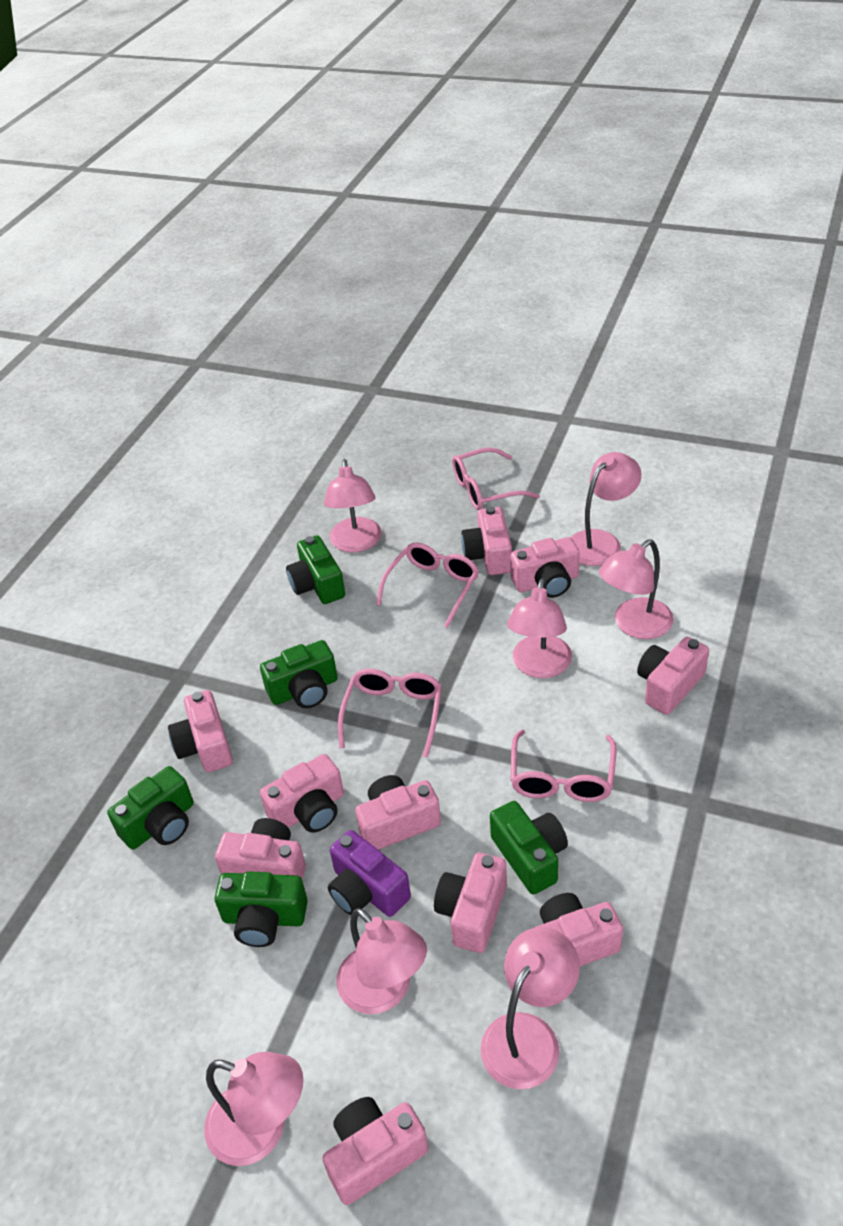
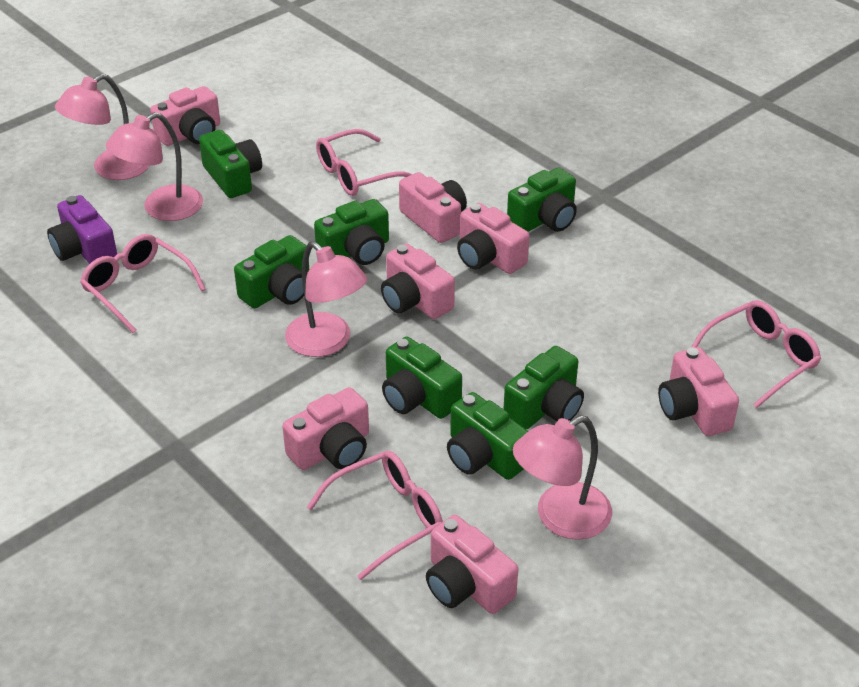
green camera: 5 -> 7
pink camera: 10 -> 7
pink lamp: 7 -> 4

